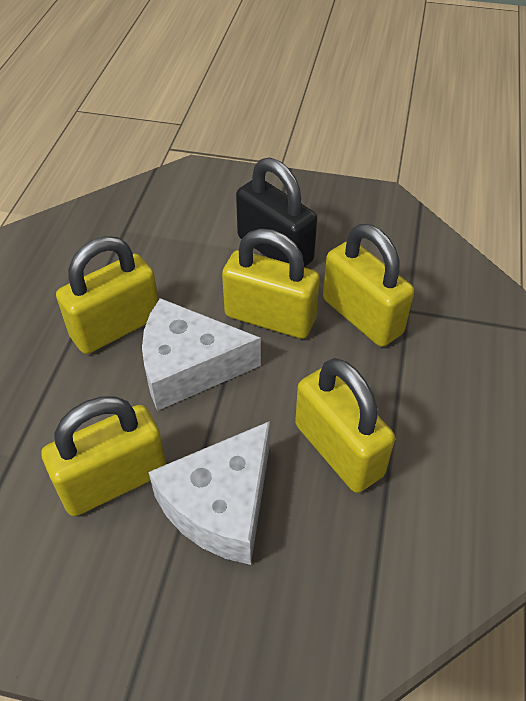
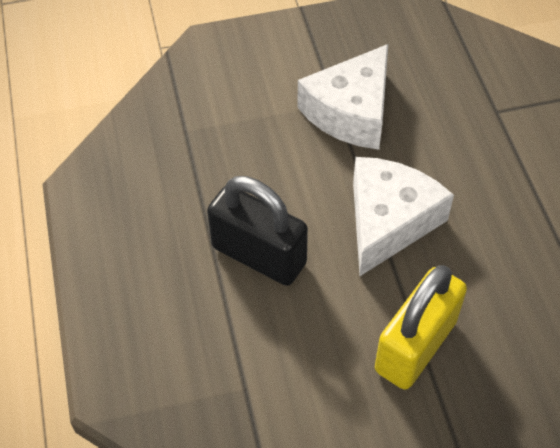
yellow padlock: 5 -> 1

